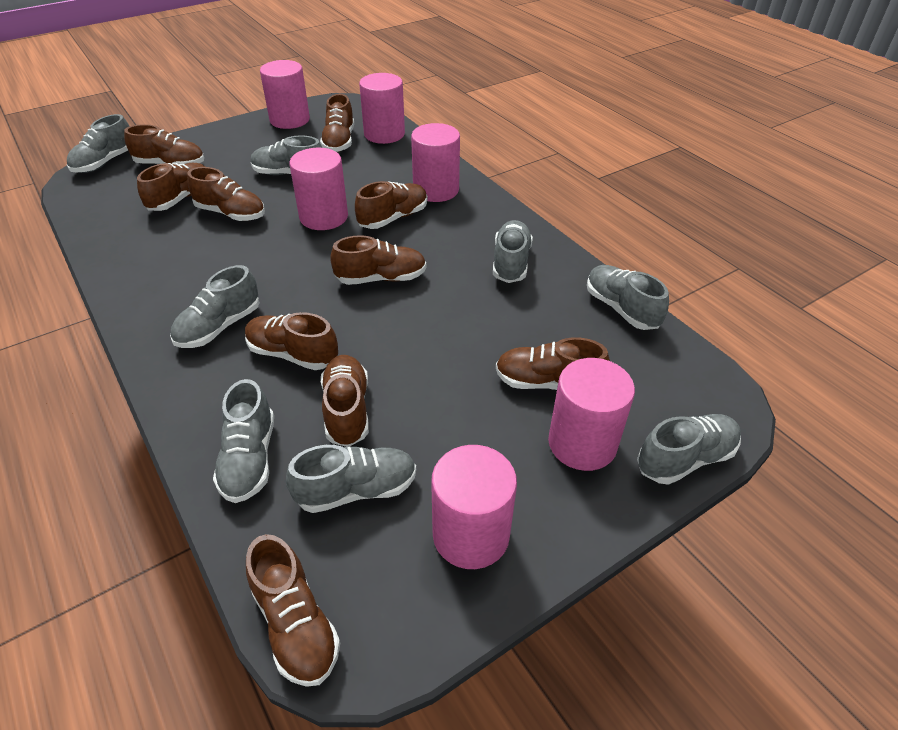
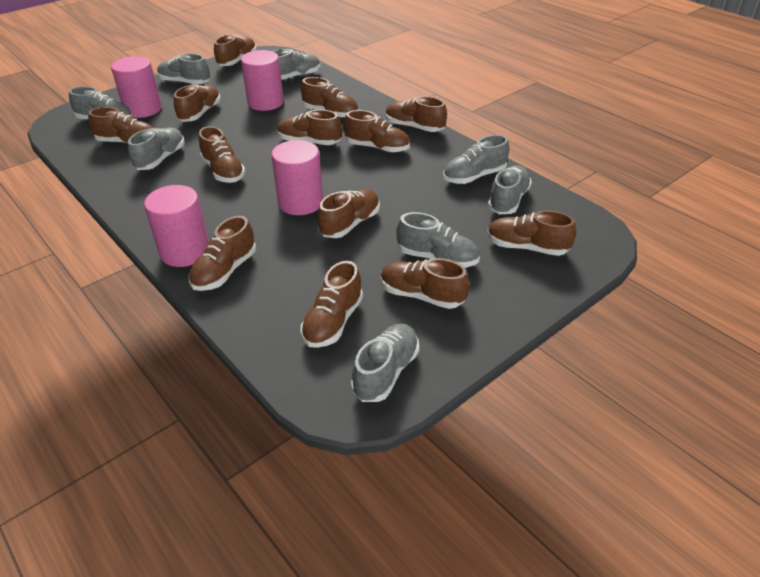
brown shoe: 10 -> 13
pink cylinder: 6 -> 4

